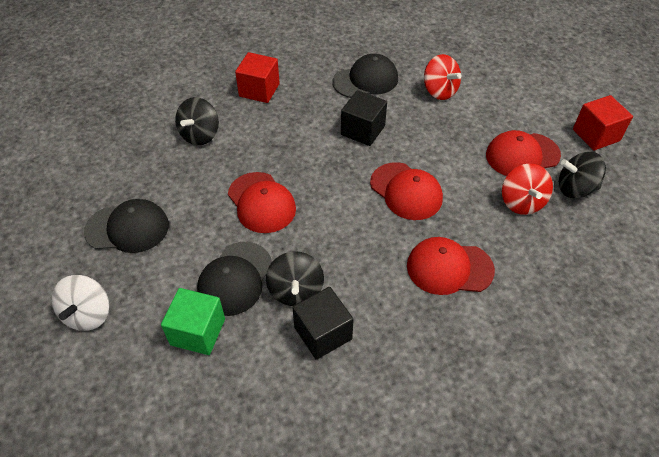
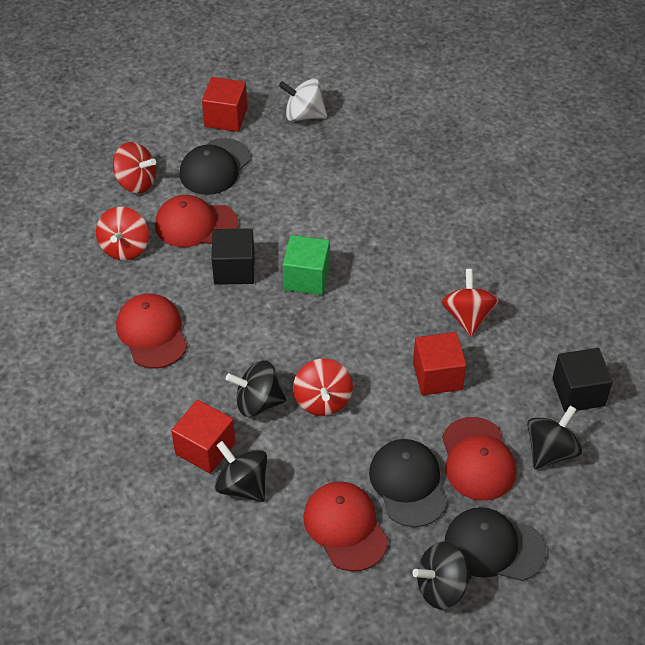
black spinning top: 3 -> 4
red cube: 2 -> 3
red spinning top: 2 -> 4

